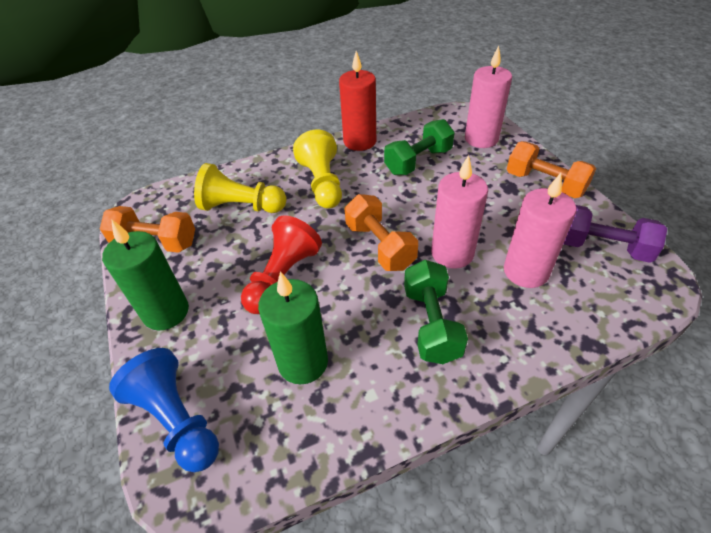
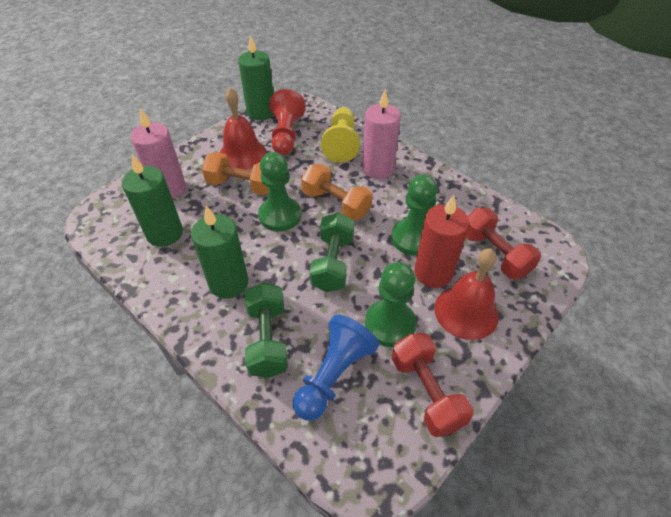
green candle: 2 -> 3
green pawn: 0 -> 3
orange dumbbell: 3 -> 2
pink candle: 3 -> 2
purple dumbbell: 1 -> 0
red bell: 0 -> 2
red dumbbell: 0 -> 2
yellow pawn: 2 -> 1

